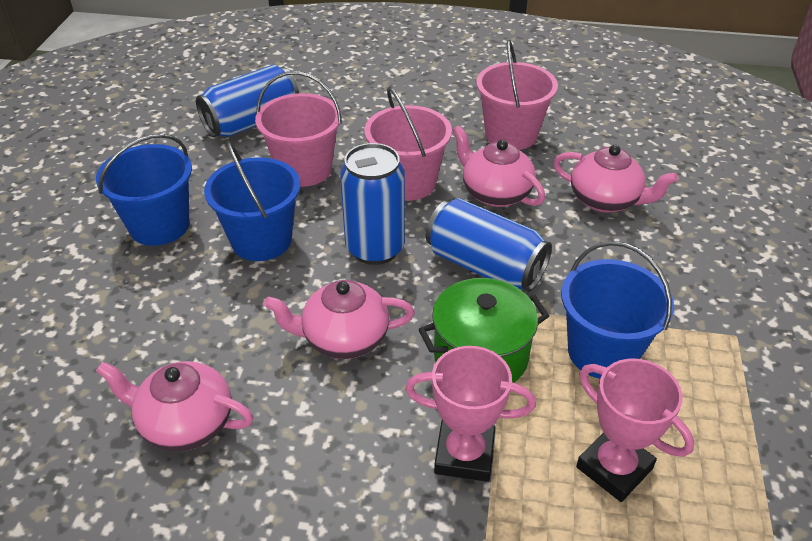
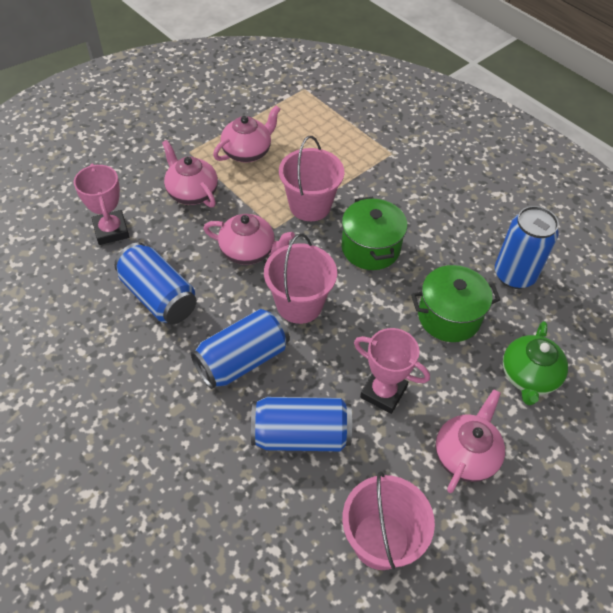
blue bucket: 3 -> 0
blue can: 3 -> 4
green pot: 1 -> 2
green teapot: 0 -> 1

